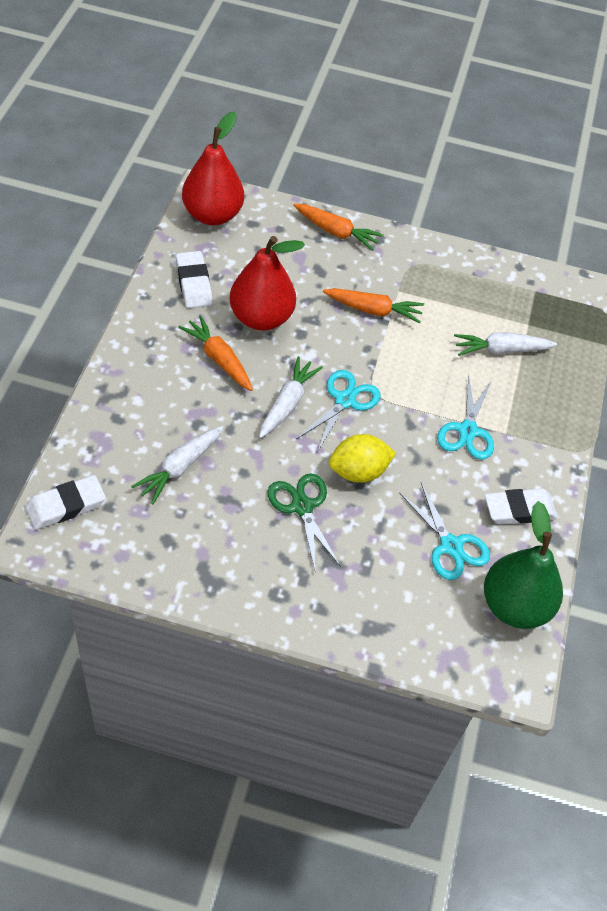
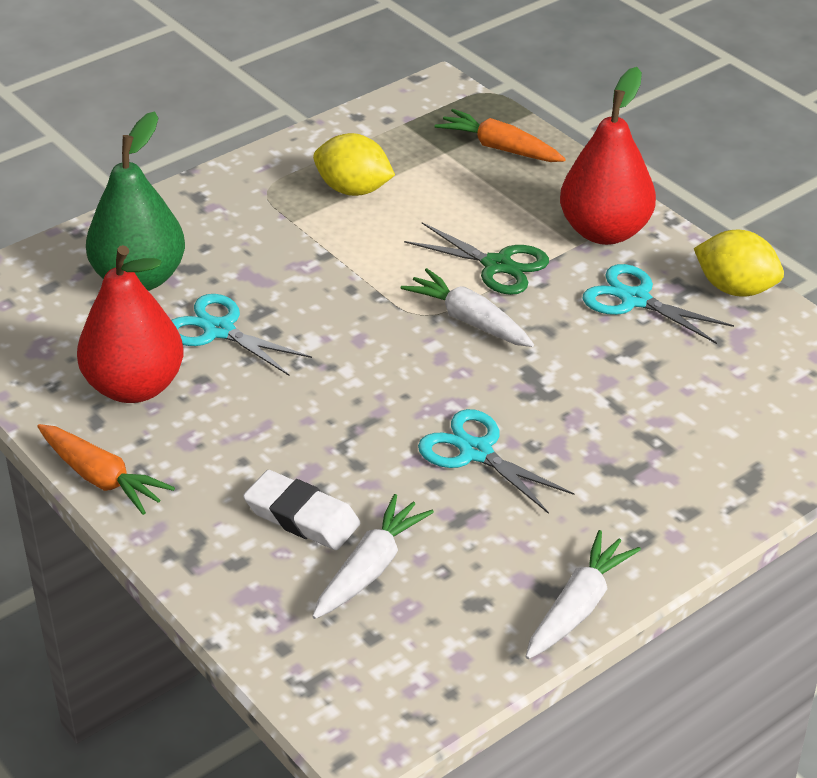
orange carrot: 3 -> 2
white eraser: 3 -> 1
yellow lemon: 1 -> 2

